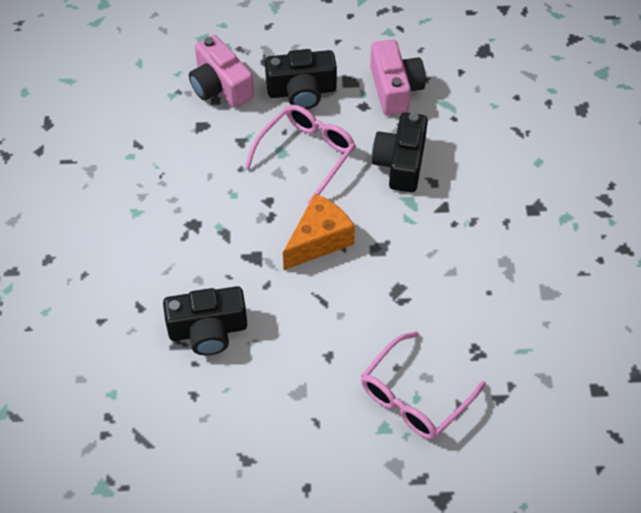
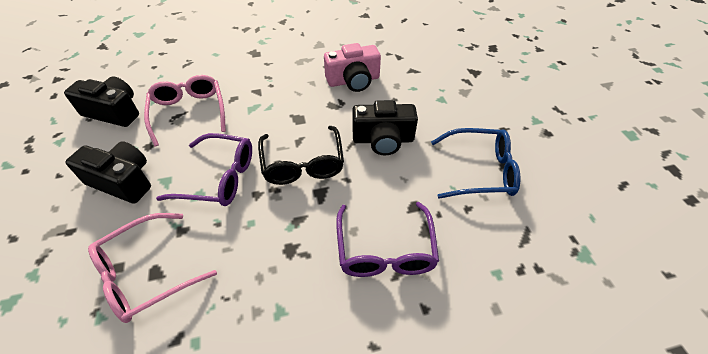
black glasses: 0 -> 1
blue glasses: 0 -> 1
orange cheese: 1 -> 0
pink camera: 2 -> 1
purple glasses: 0 -> 2

